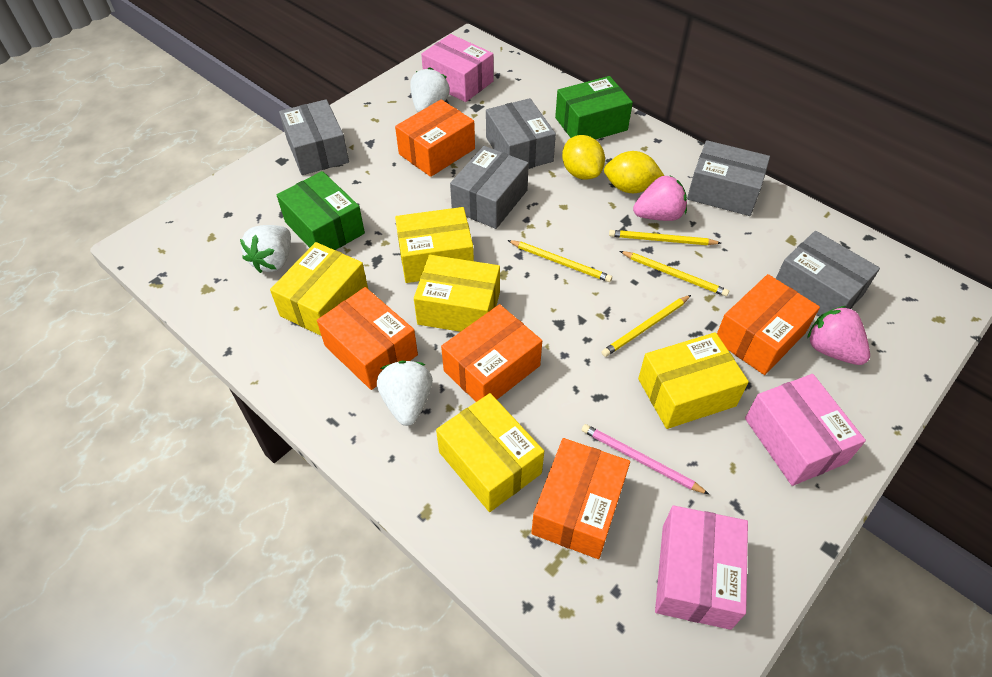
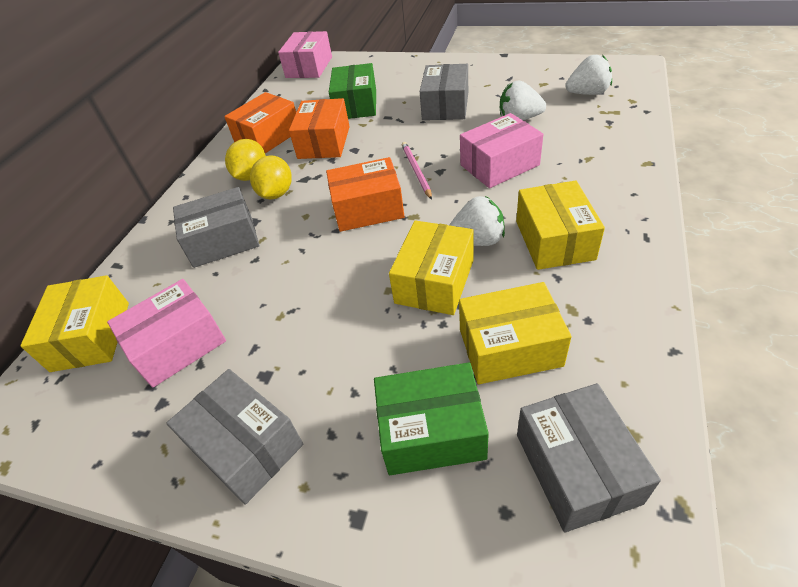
grey box: 5 -> 4
orange box: 5 -> 3
pink strawberry: 2 -> 0
yellow box: 5 -> 4
yellow pencil: 4 -> 0

